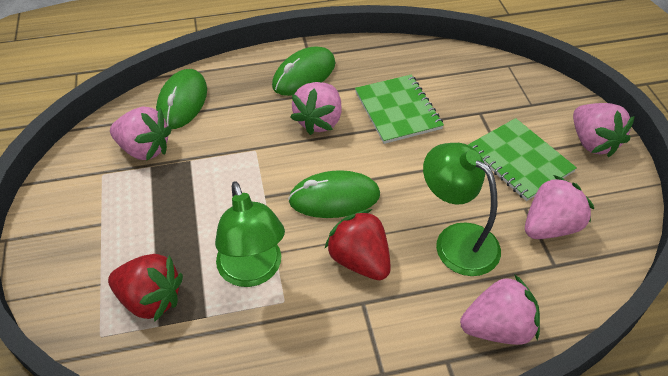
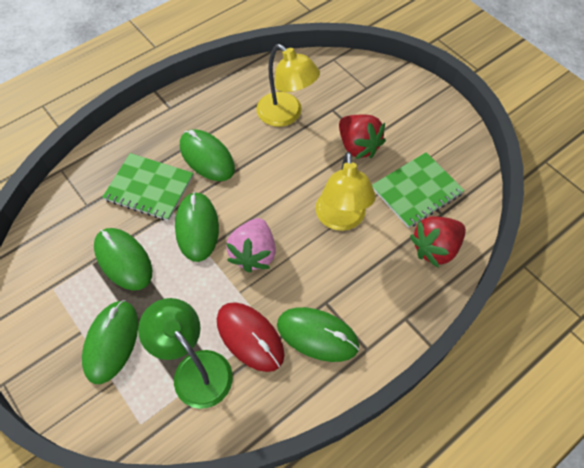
green lamp: 2 -> 1
green mouse: 3 -> 5
pink strawberry: 5 -> 1
red mouse: 0 -> 1
yellow lamp: 0 -> 2

